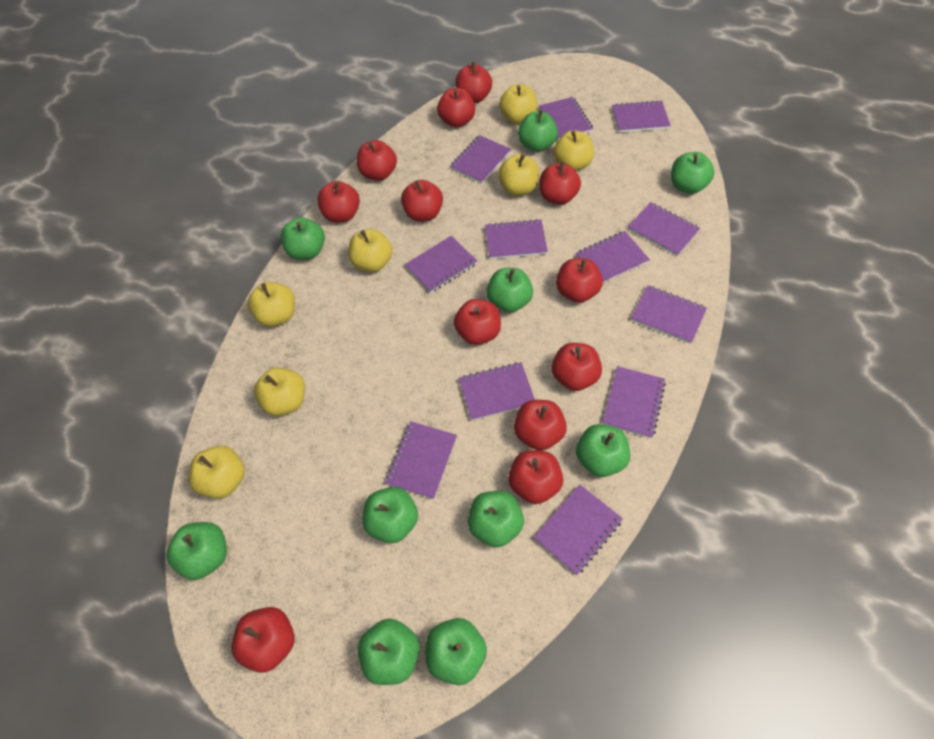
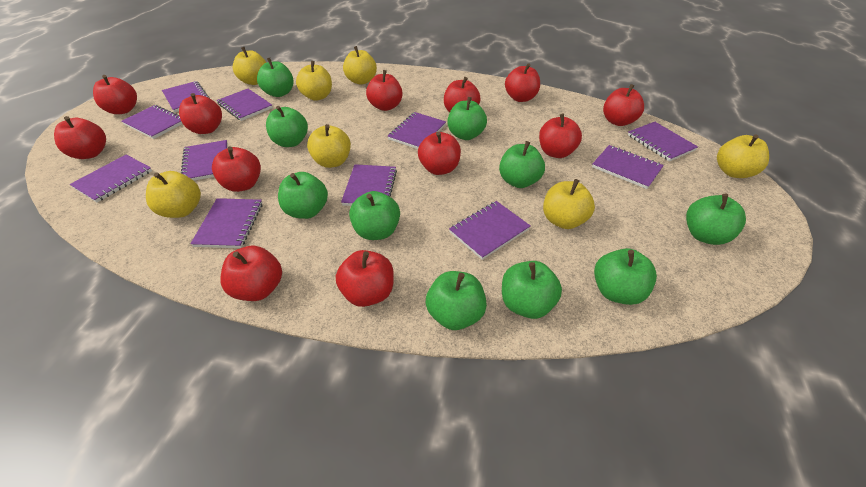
purple notebook: 12 -> 11

